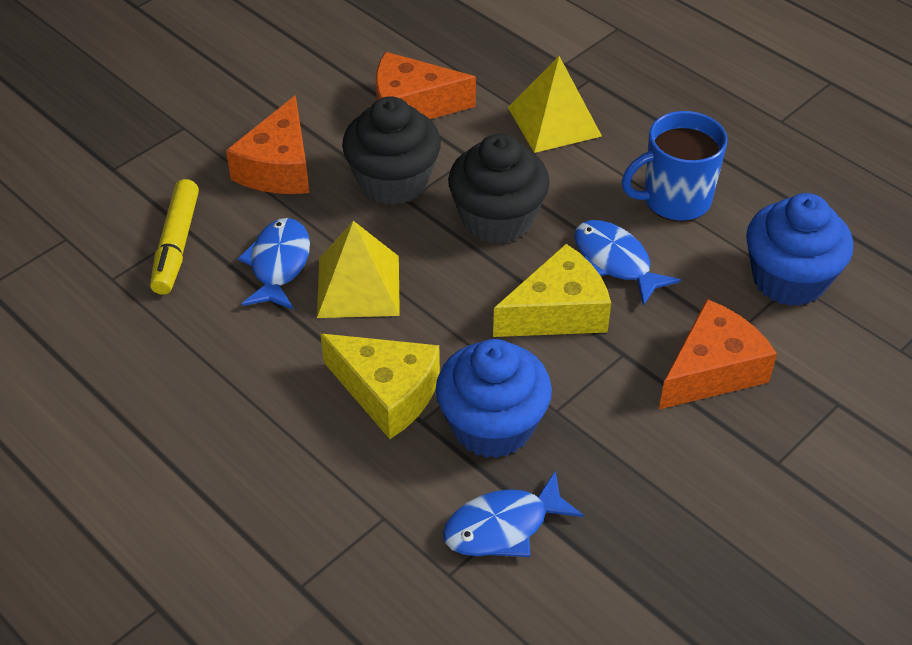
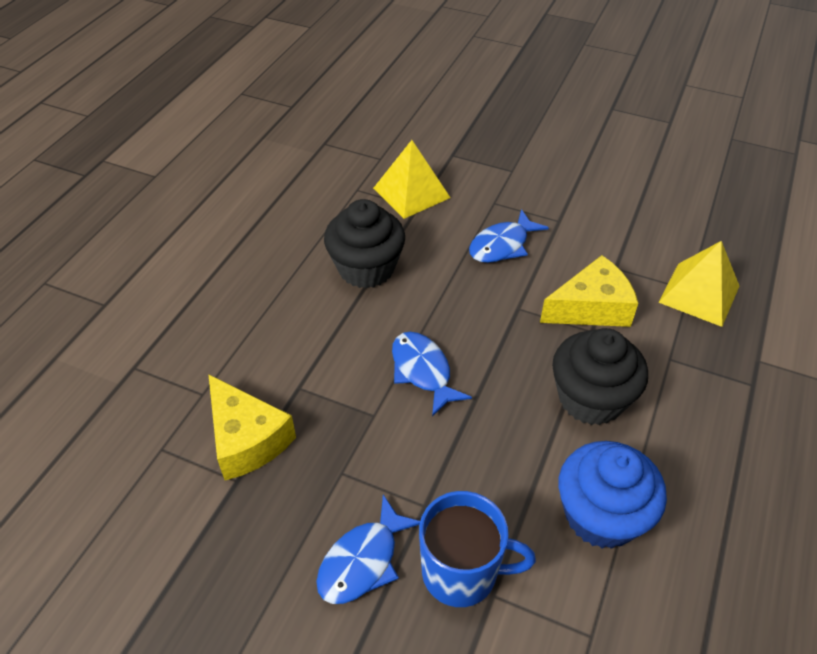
blue cupcake: 2 -> 1
orange cheese: 3 -> 0
yellow marker: 1 -> 0

